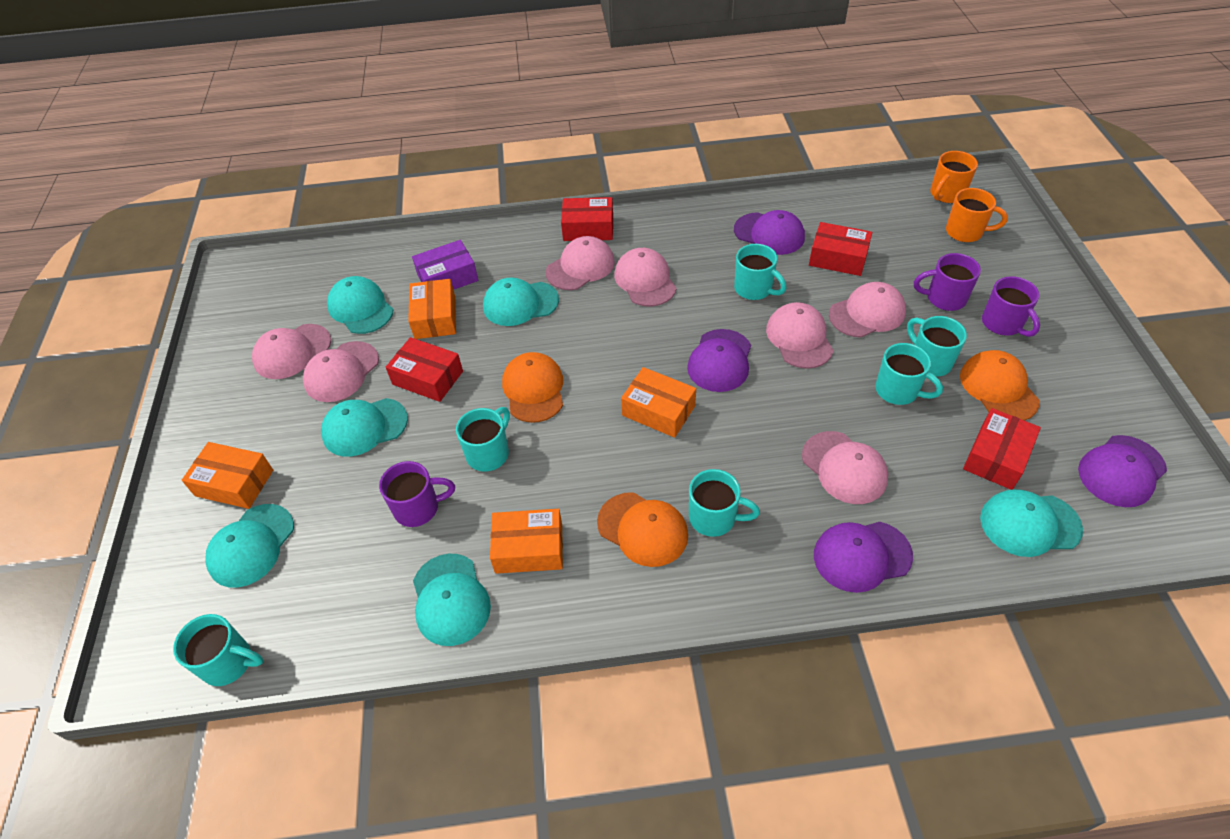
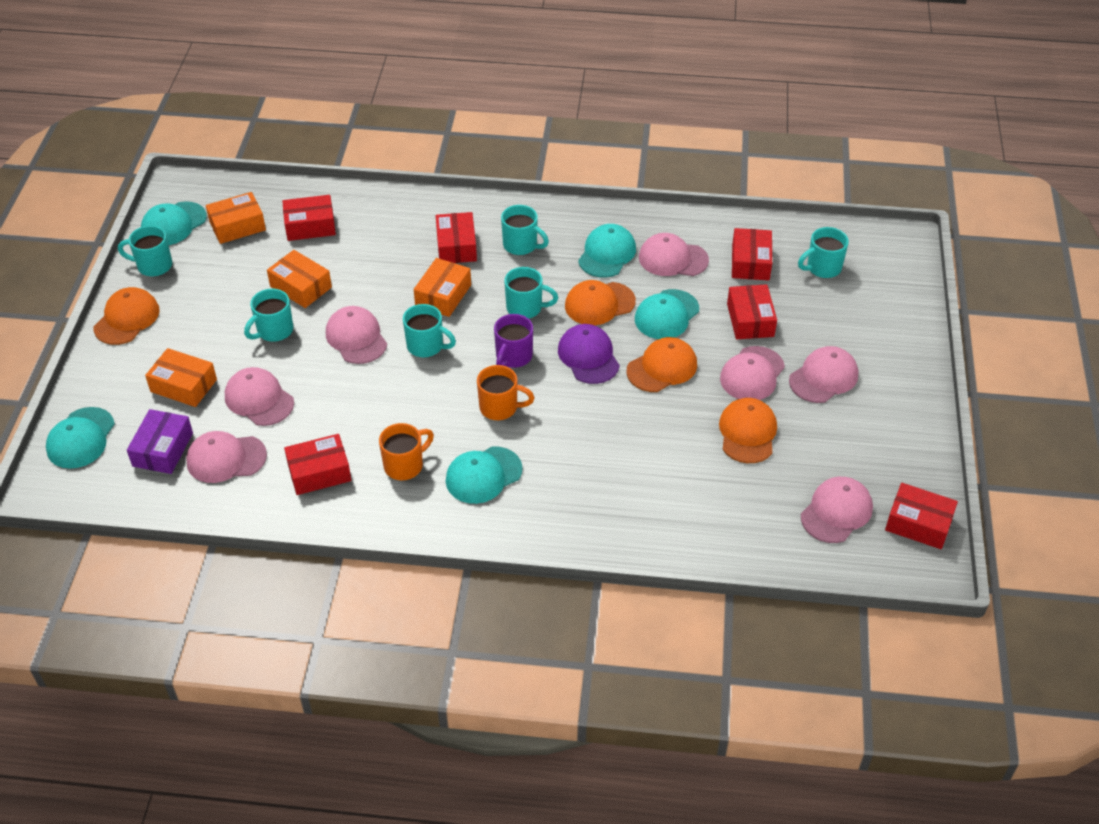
orange cap: 3 -> 4
purple cap: 4 -> 1
purple mug: 3 -> 1
red box: 4 -> 6
turquoise cap: 6 -> 5

